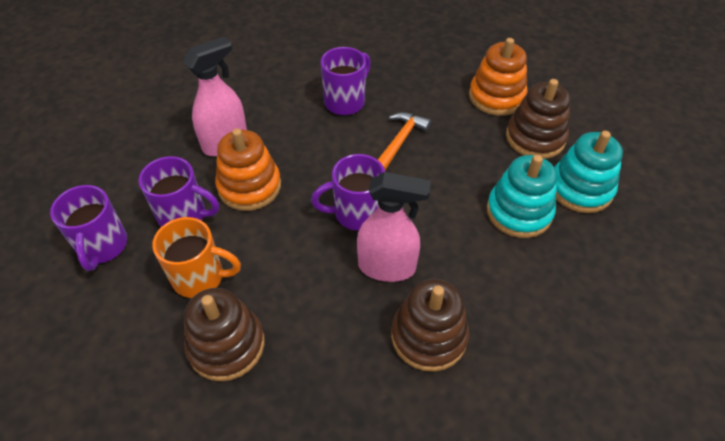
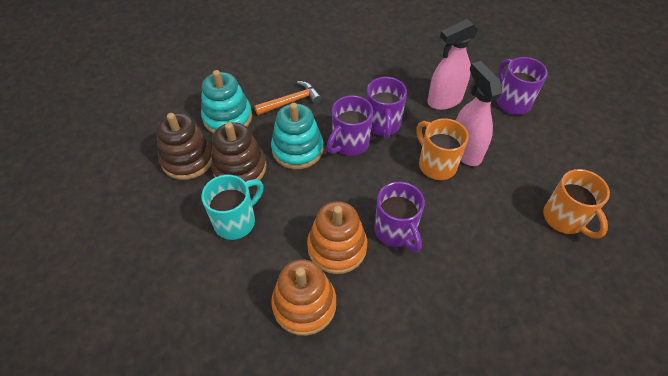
brown stacking toy: 3 -> 2
orange mug: 1 -> 2
turquoise mug: 0 -> 1

